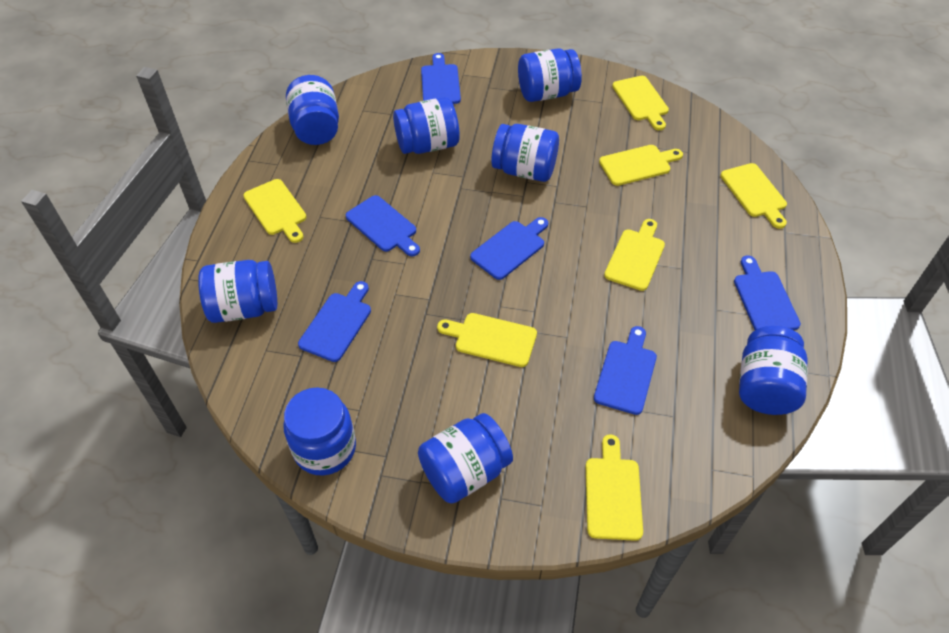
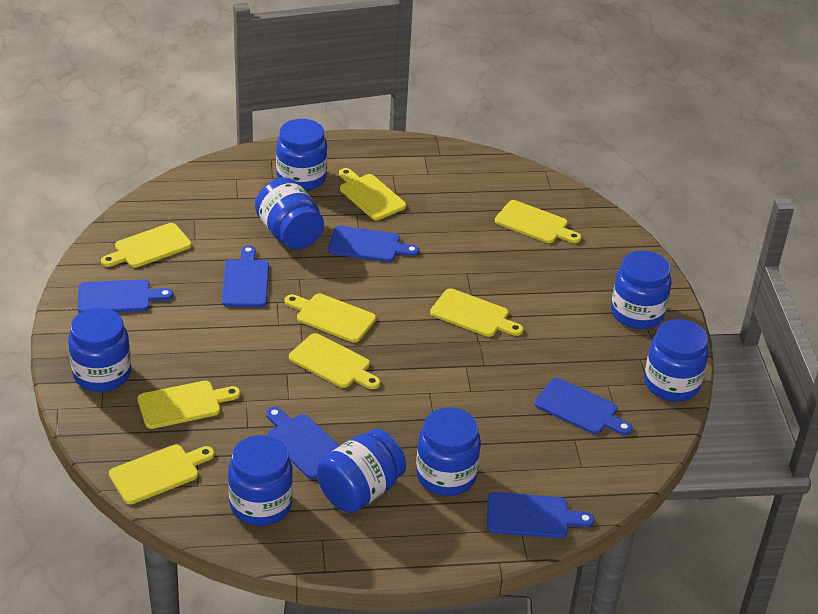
yellow cutting board: 7 -> 8

